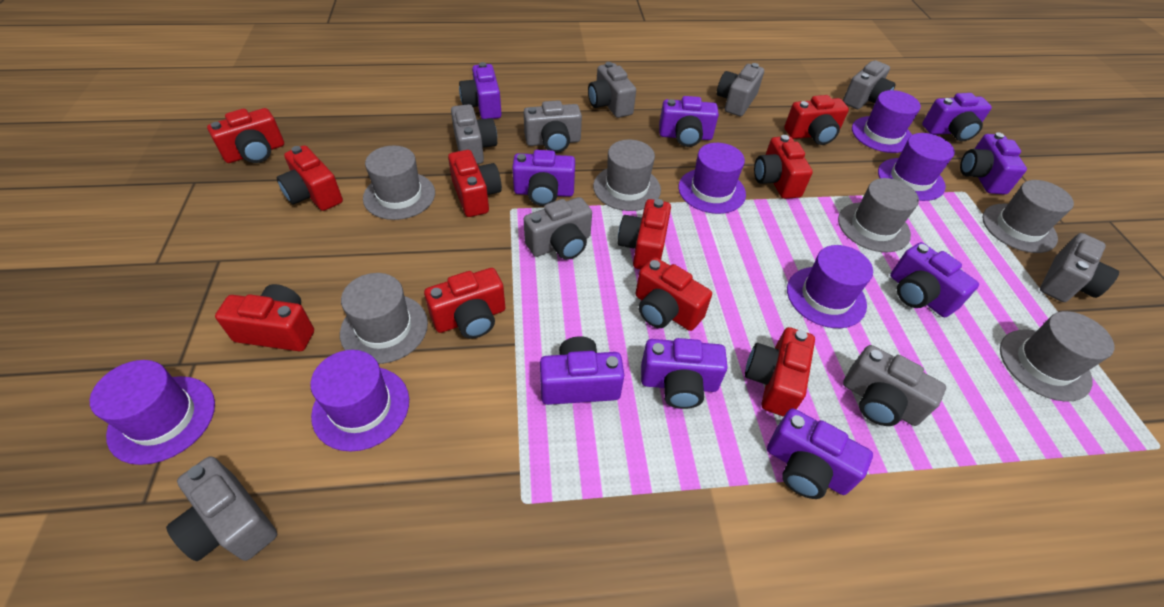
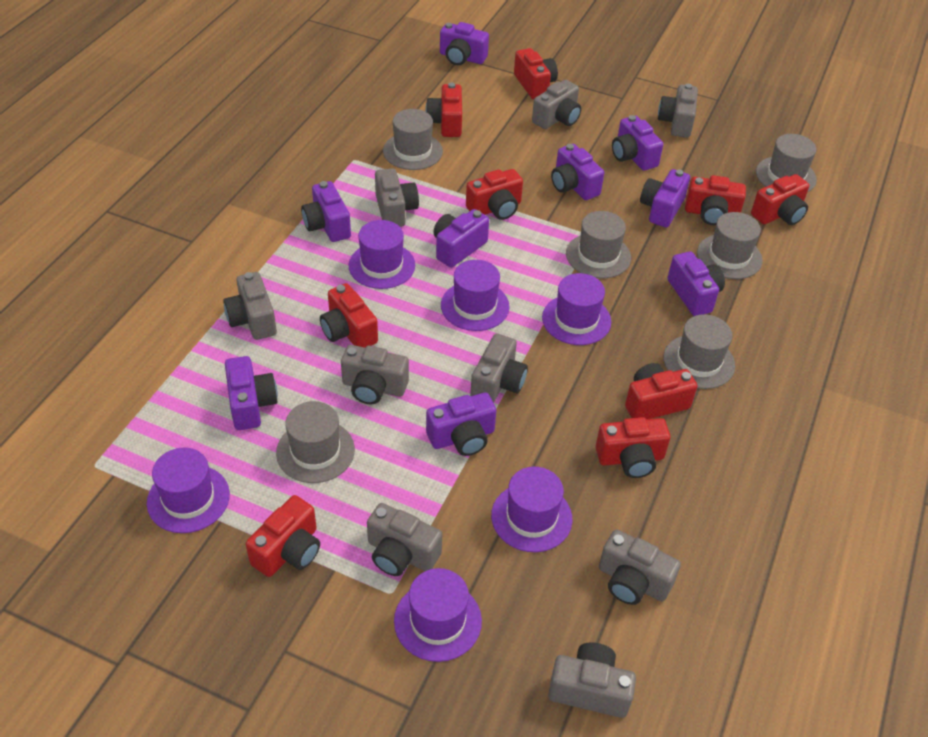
red camera: 10 -> 9

